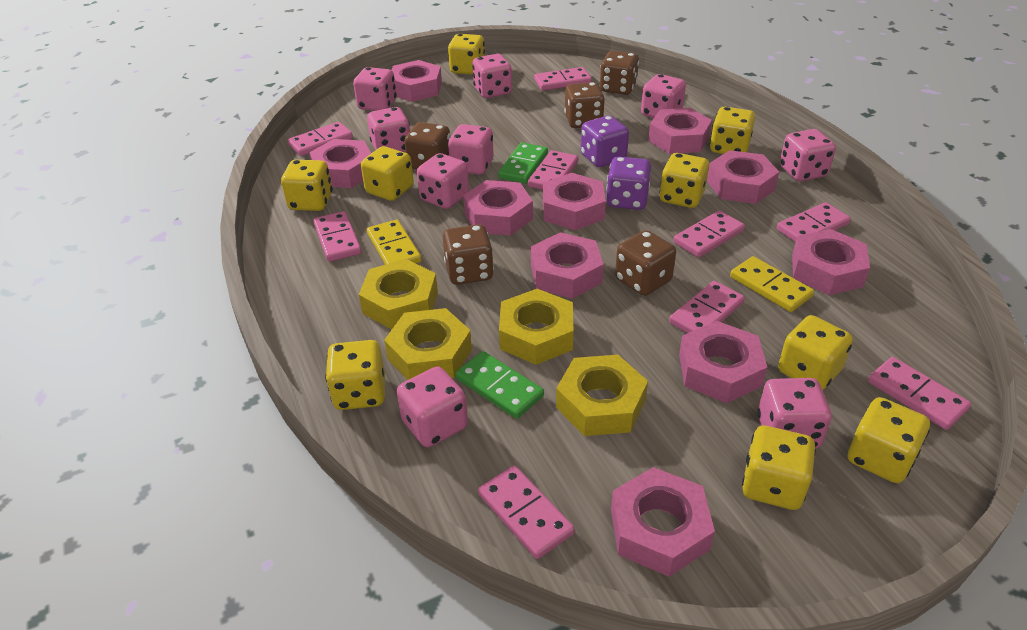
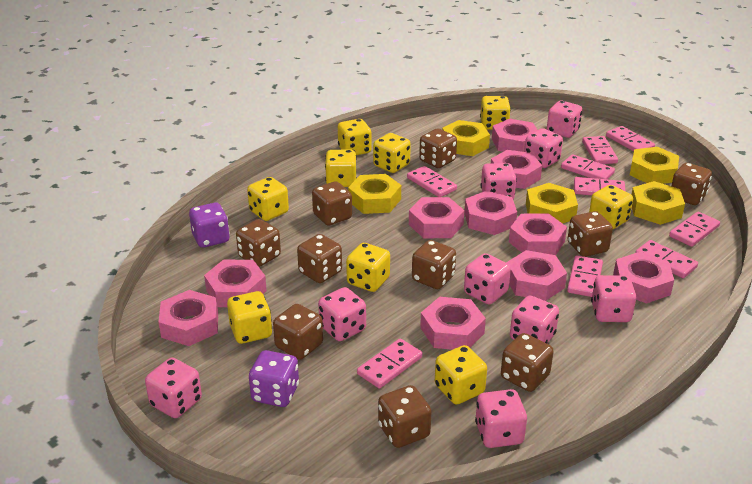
brown dice: 5 -> 10
green domino: 2 -> 0
yellow domino: 2 -> 0
yellow nut: 4 -> 5

